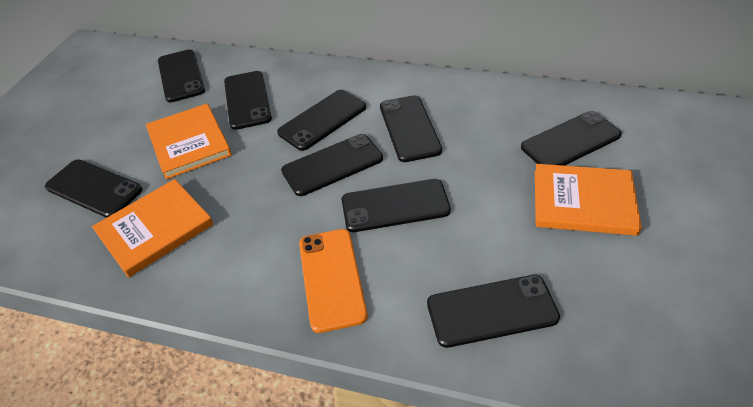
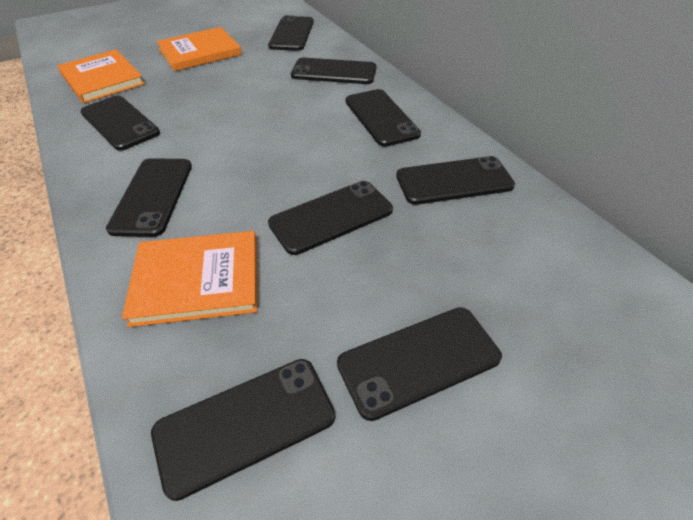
orange phone: 1 -> 0

